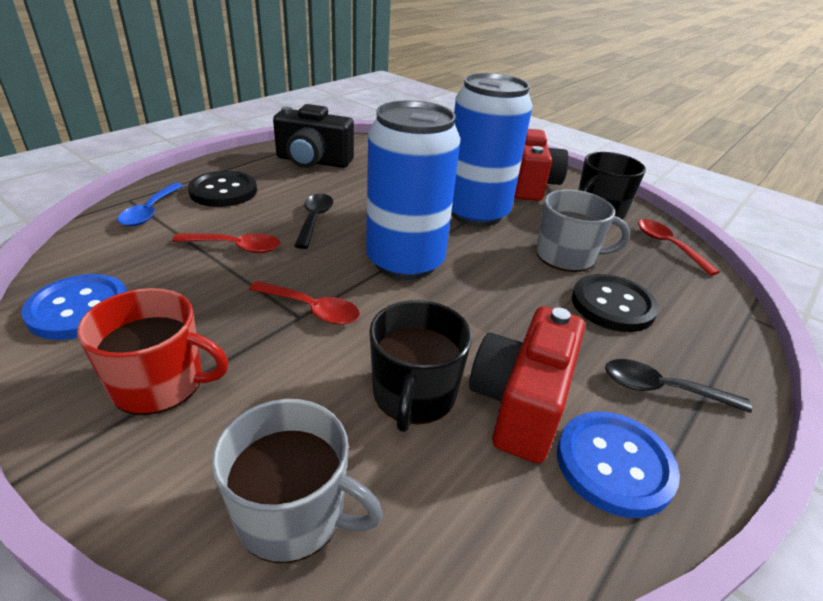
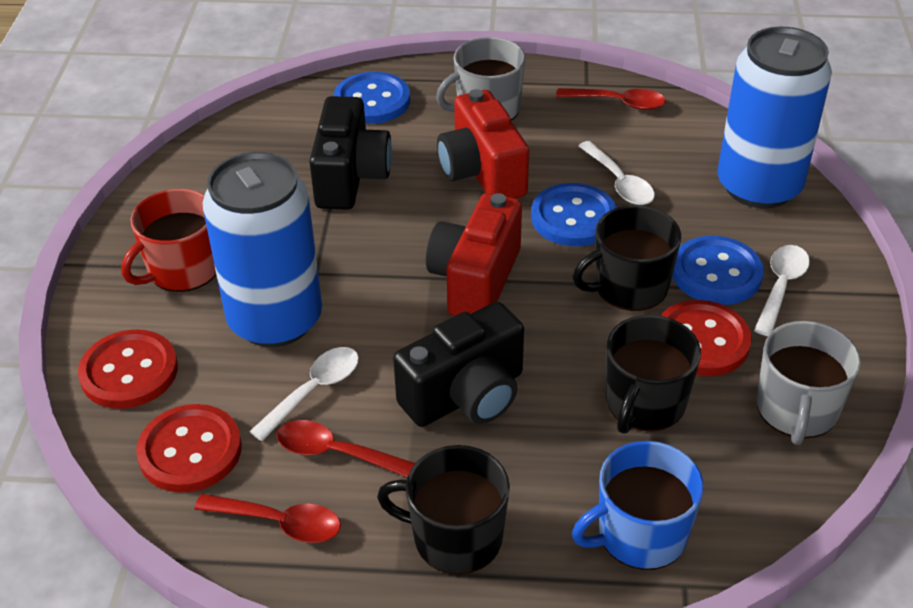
black button: 2 -> 0
black camera: 1 -> 2
black mug: 2 -> 3
black spoon: 2 -> 0
blue button: 2 -> 3
blue mug: 0 -> 1
blue spoon: 1 -> 0
red button: 0 -> 3
white spoon: 0 -> 3

